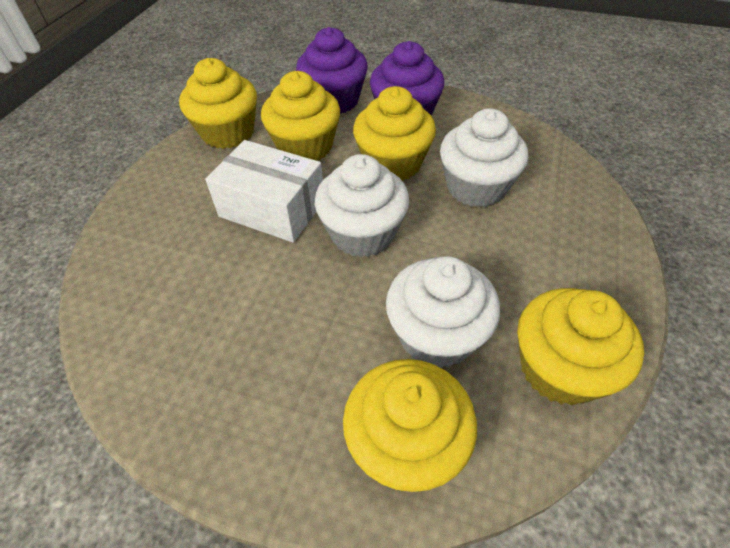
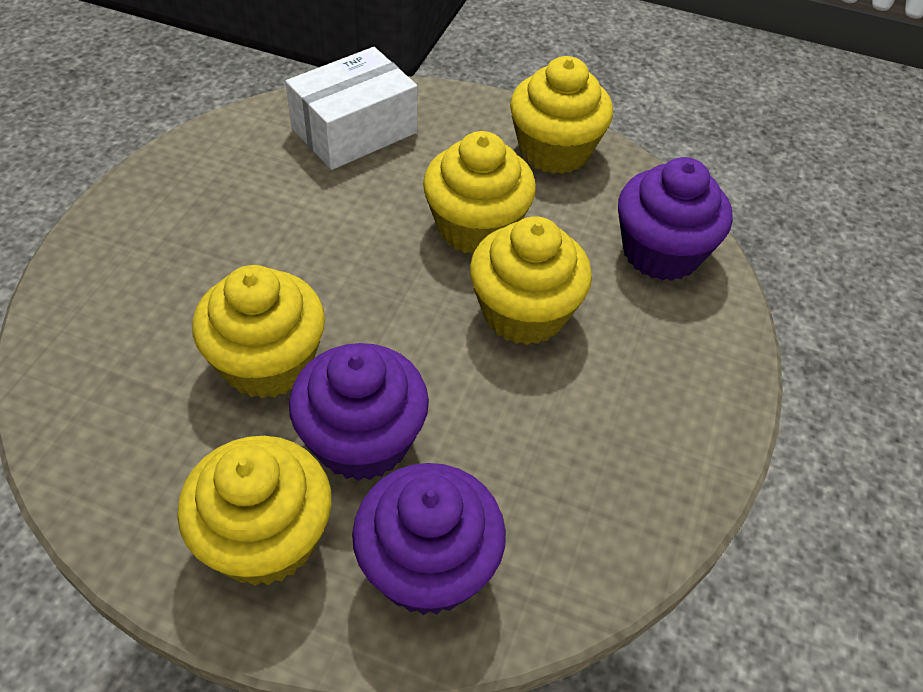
purple cupcake: 2 -> 3
white cupcake: 3 -> 0

